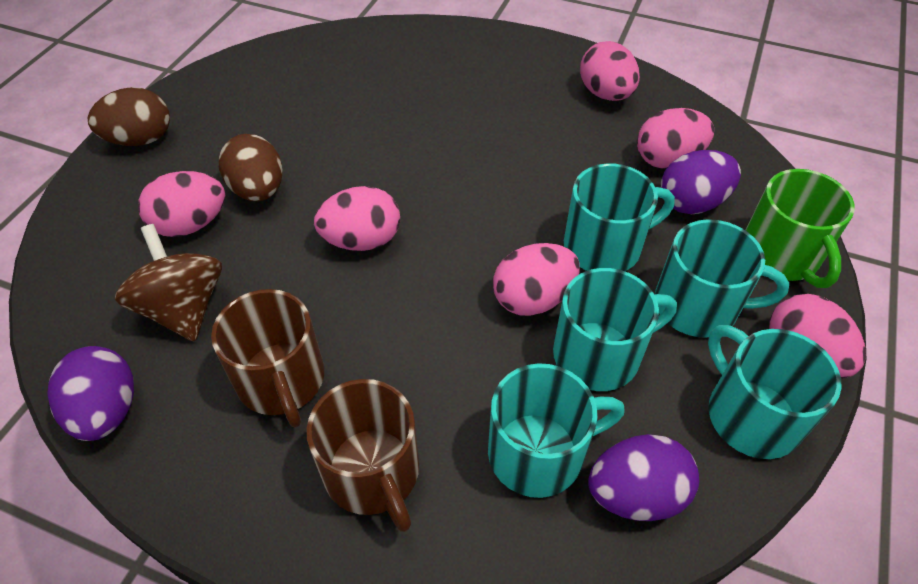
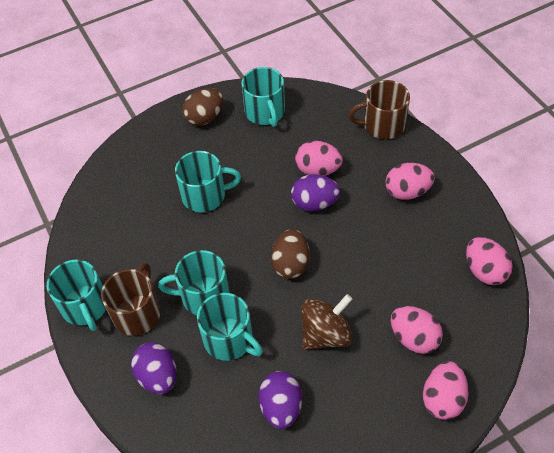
green mug: 1 -> 0
pink egg: 6 -> 5

